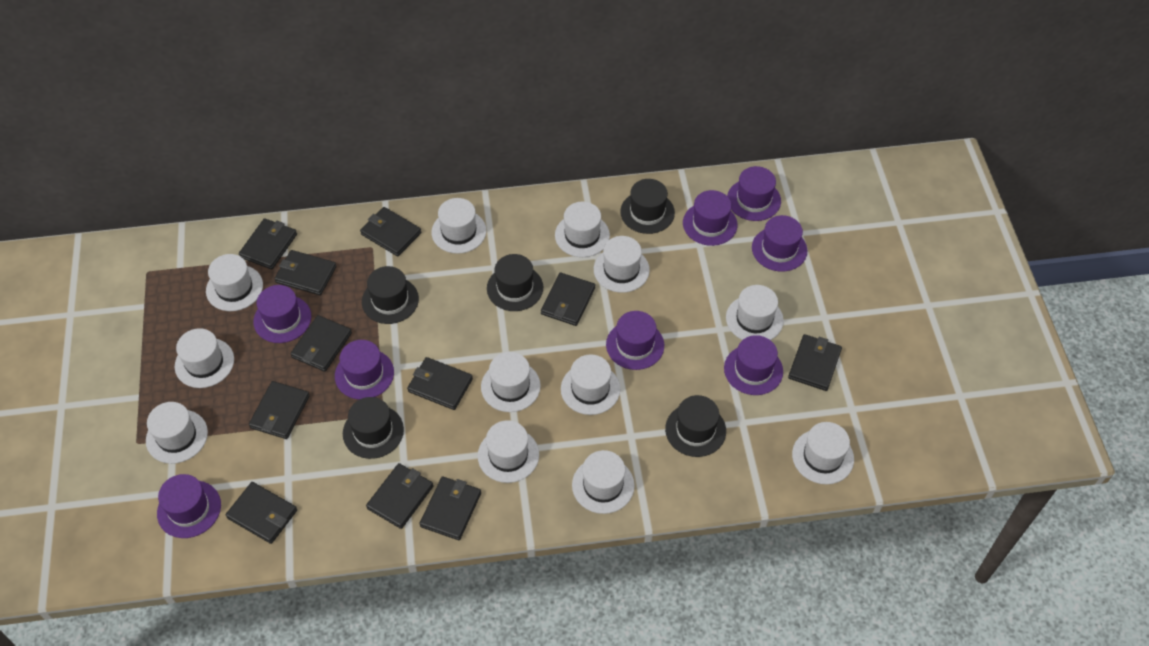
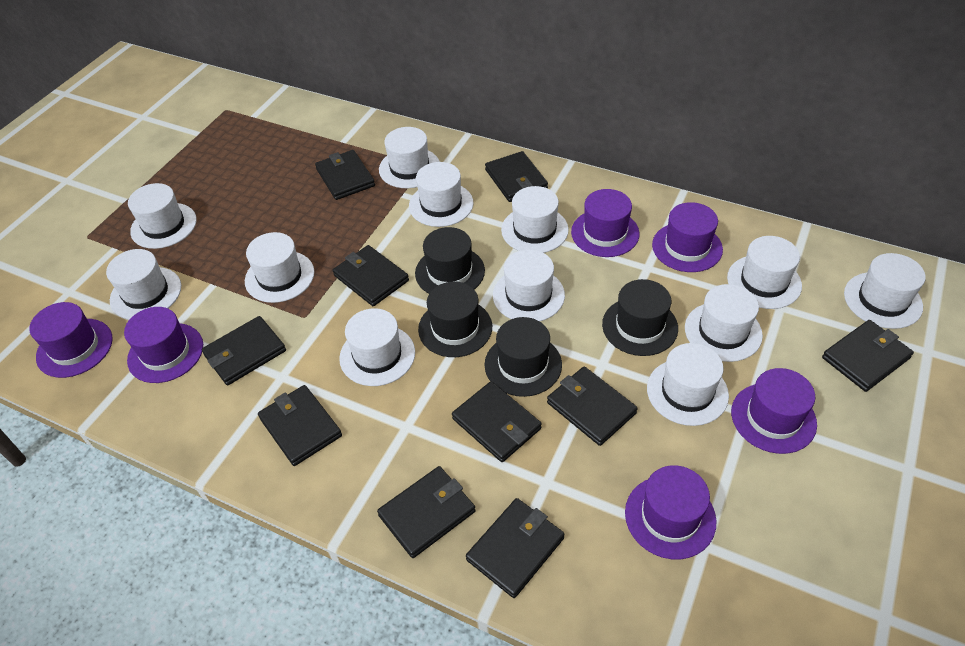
black hat: 5 -> 4
black wallet: 11 -> 10
purple hat: 8 -> 6

